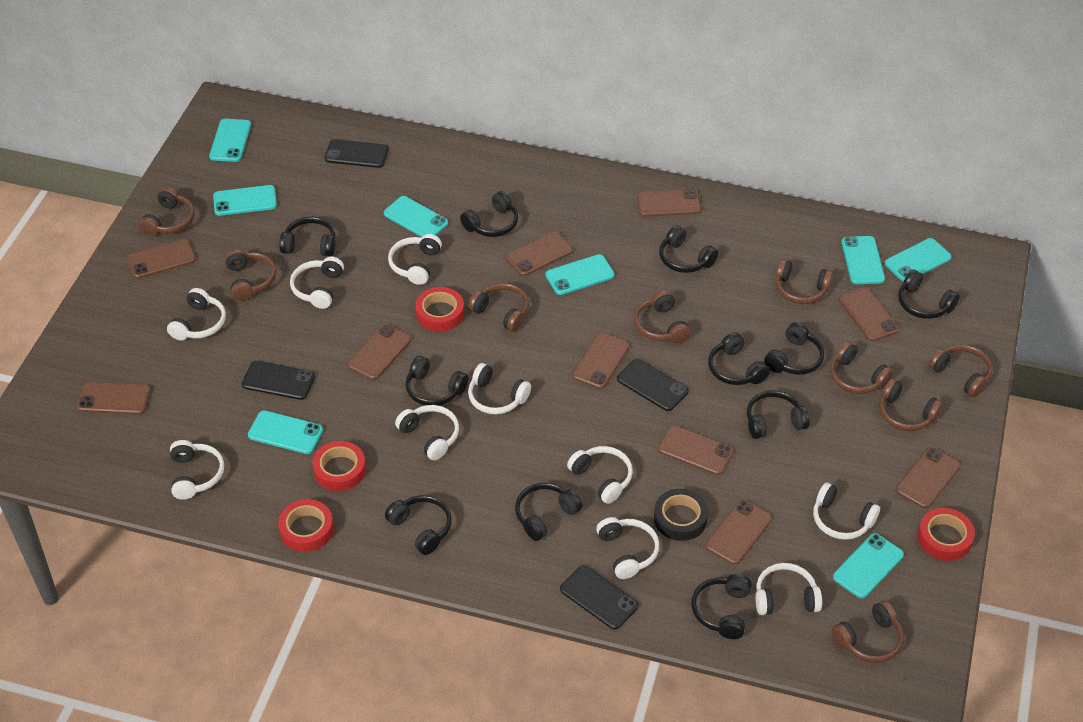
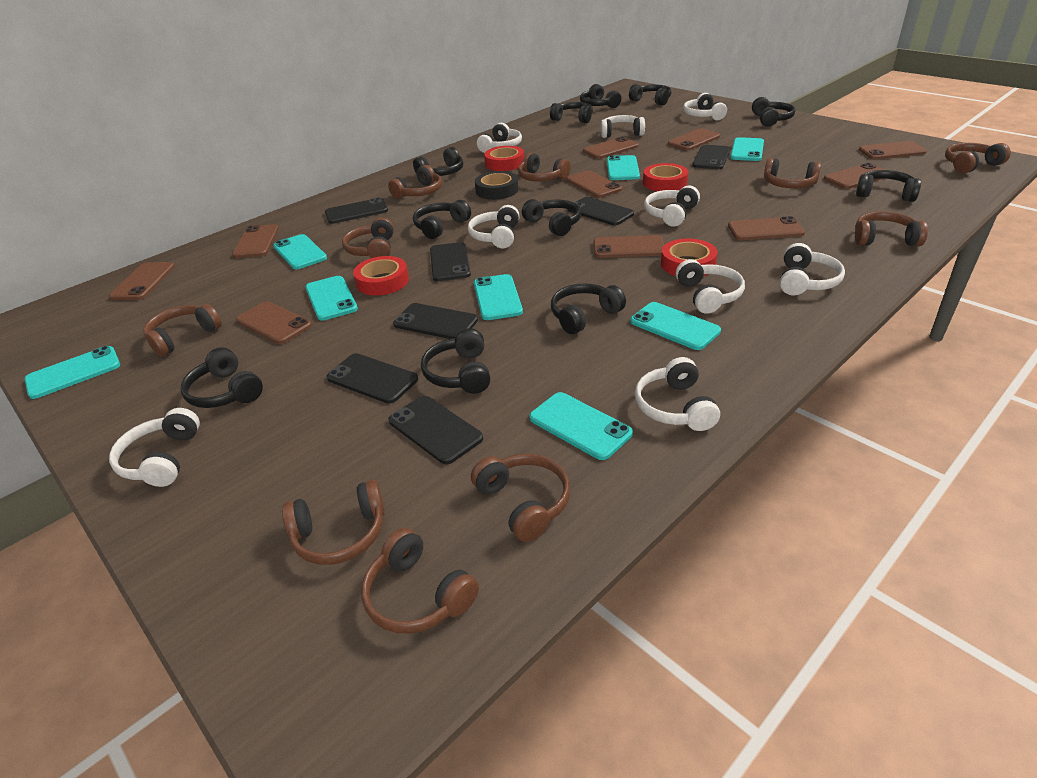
black phone: 4 -> 7
brown headphones: 9 -> 10
white headphones: 10 -> 9

